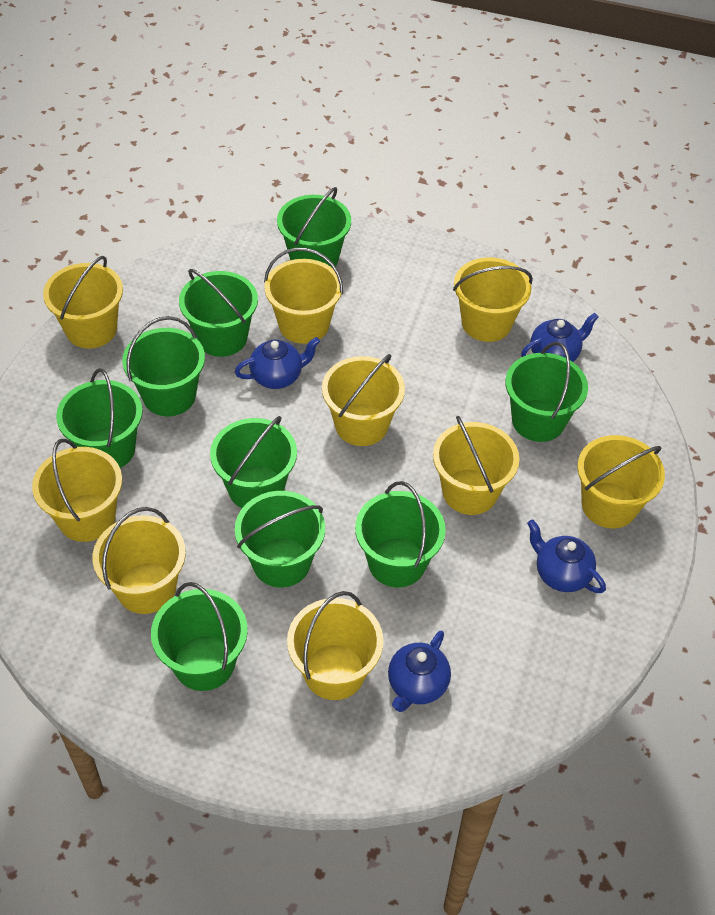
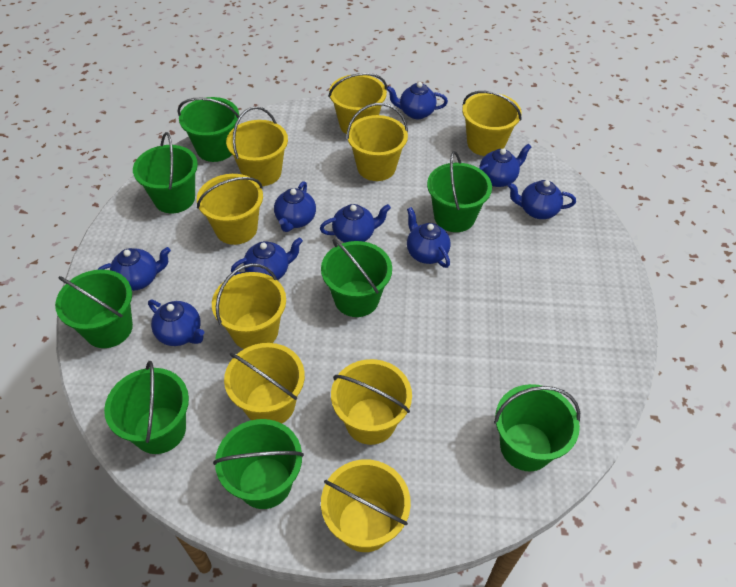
blue teapot: 4 -> 9
green bucket: 9 -> 8

